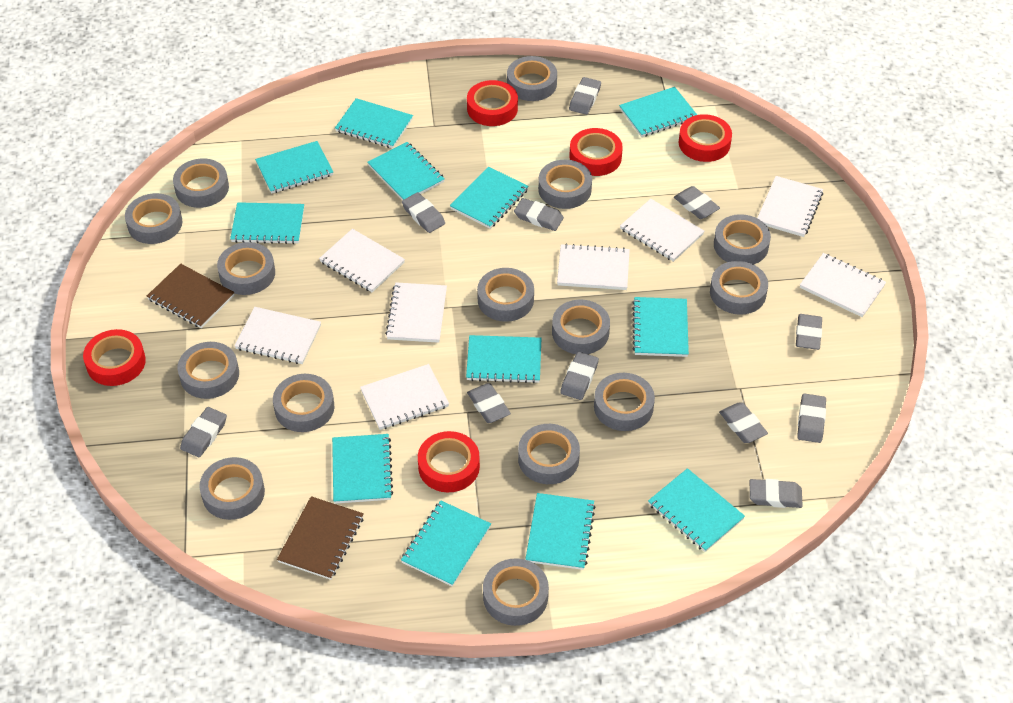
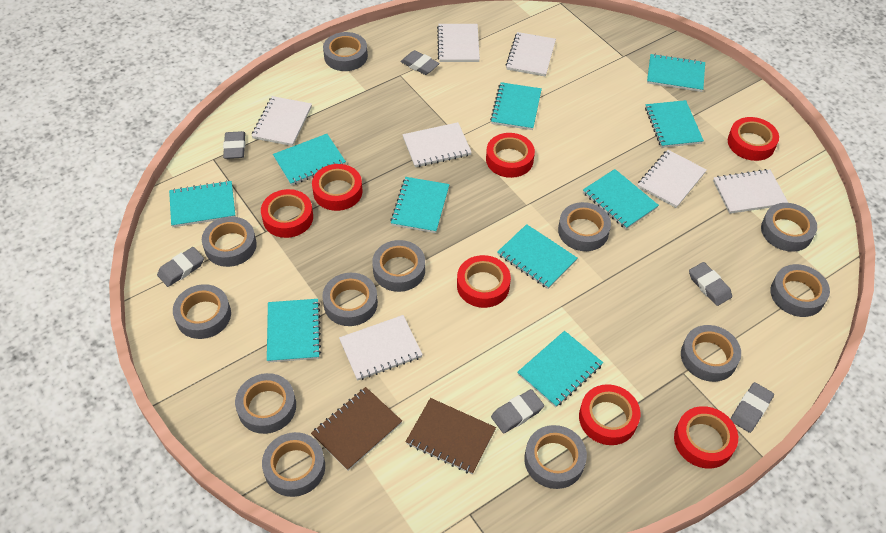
grey eraser: 11 -> 6
grey tape: 15 -> 12
red tape: 5 -> 7
turquoise notebook: 12 -> 10
white notebook: 8 -> 7

